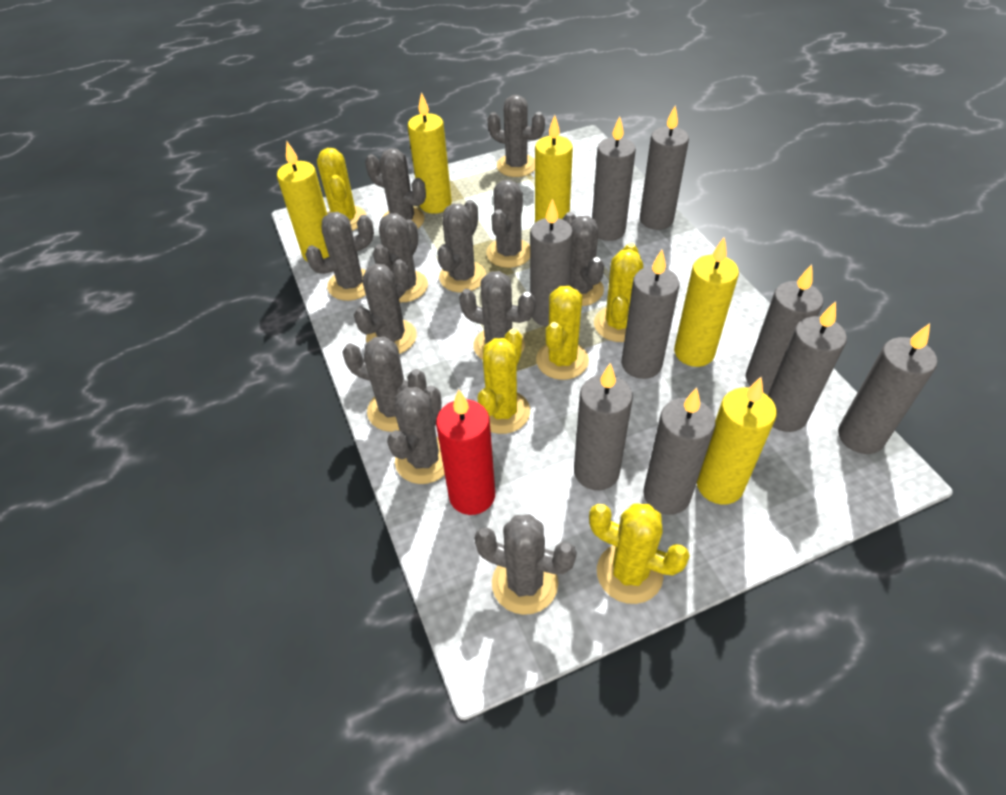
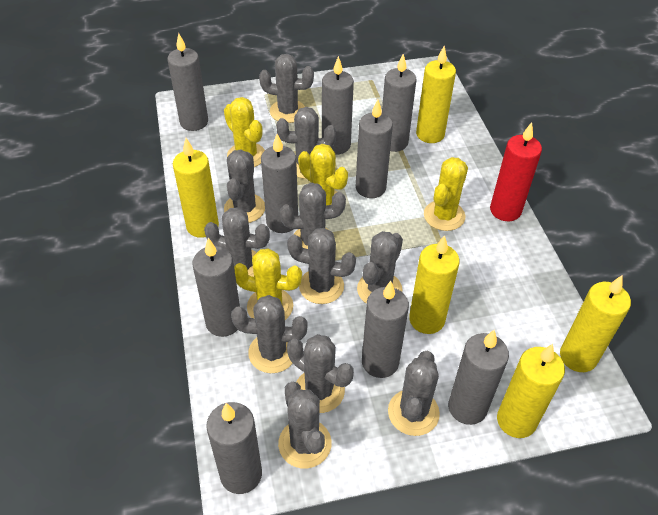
grey cactus: 12 -> 11
yellow cactus: 5 -> 4

